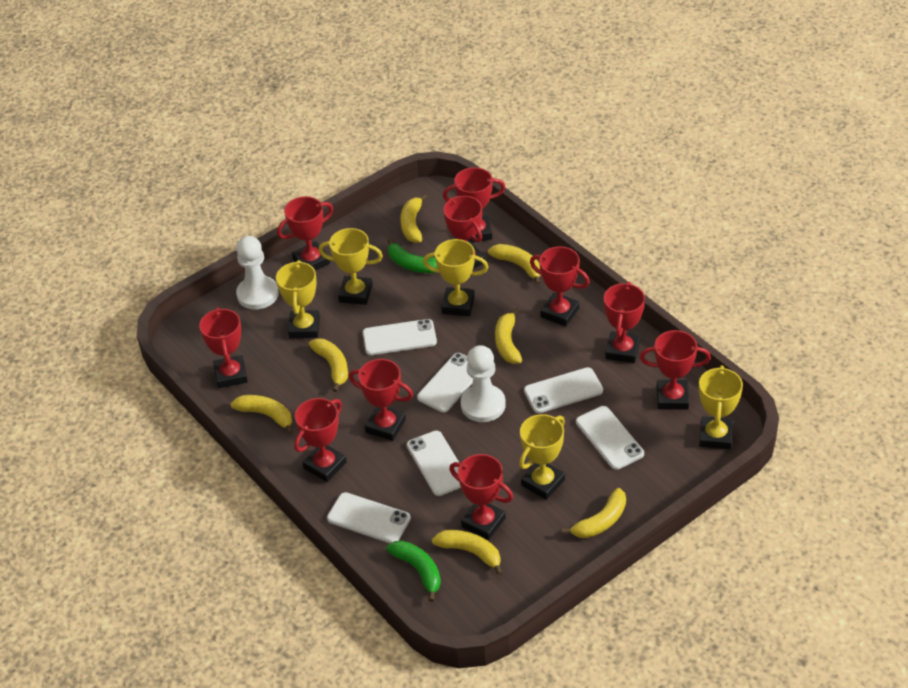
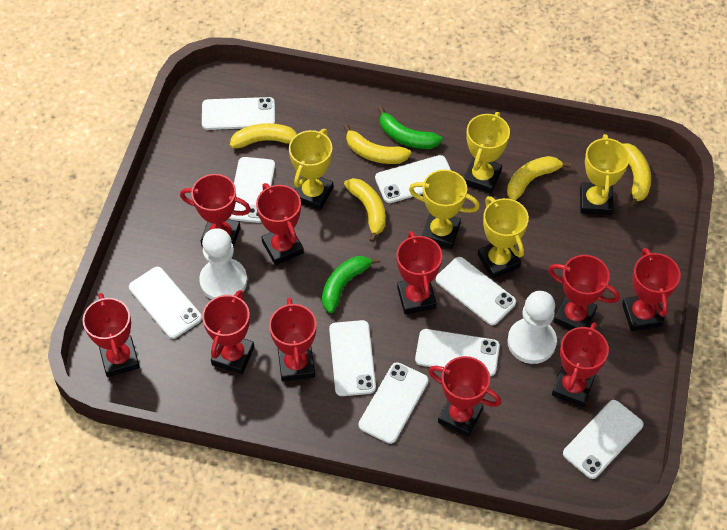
white phone: 6 -> 9
yellow banana: 7 -> 5

